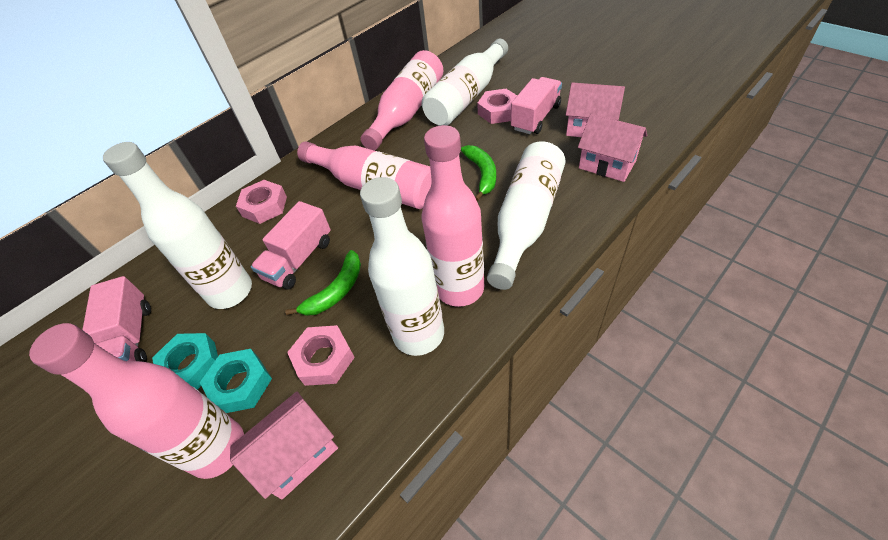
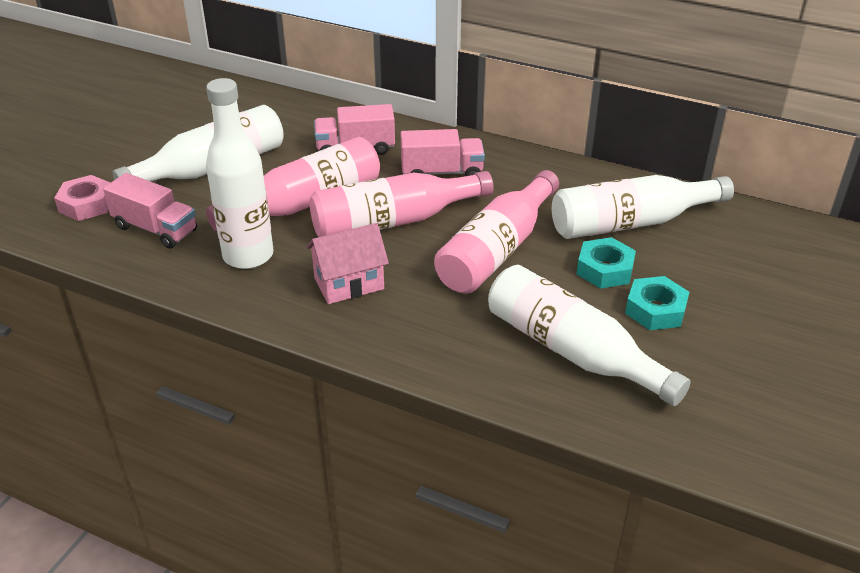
green banana: 2 -> 0
pink bottle: 4 -> 3
pink house: 3 -> 1
pink nut: 3 -> 1

